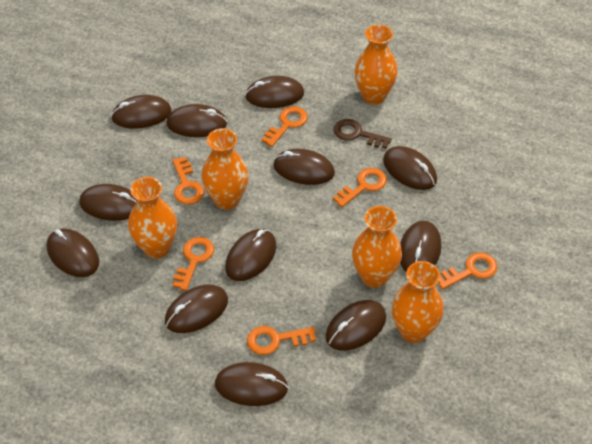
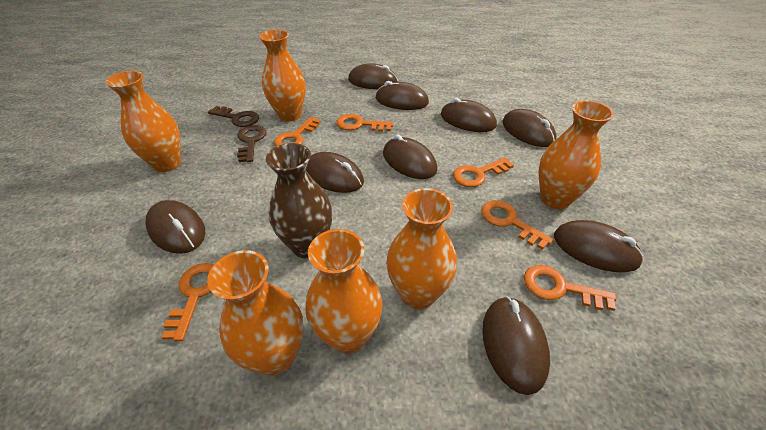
brown key: 1 -> 2
brown mouse: 12 -> 9
brown vase: 0 -> 1
orange vase: 5 -> 6

